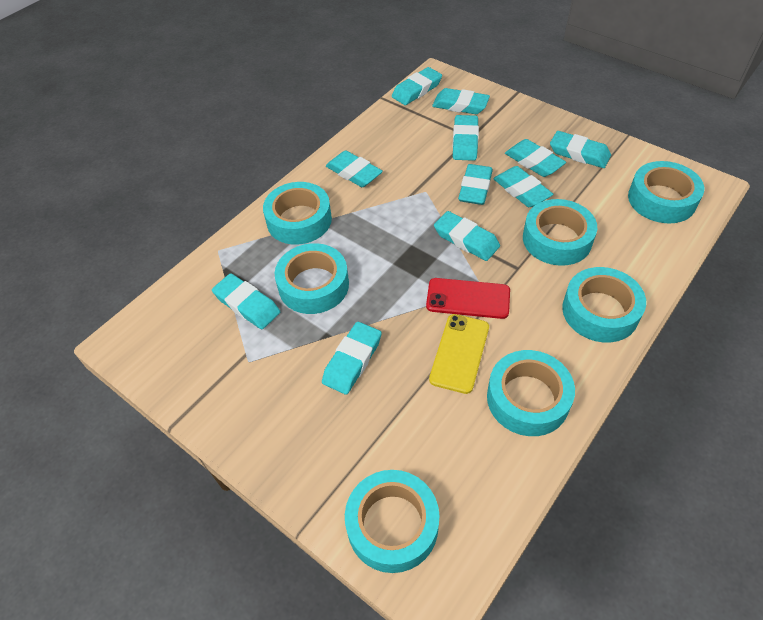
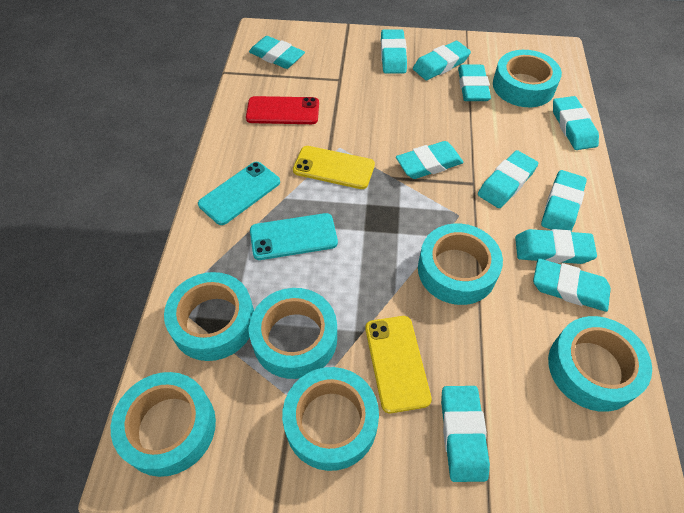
turquoise phone: 0 -> 2
yellow phone: 1 -> 2

